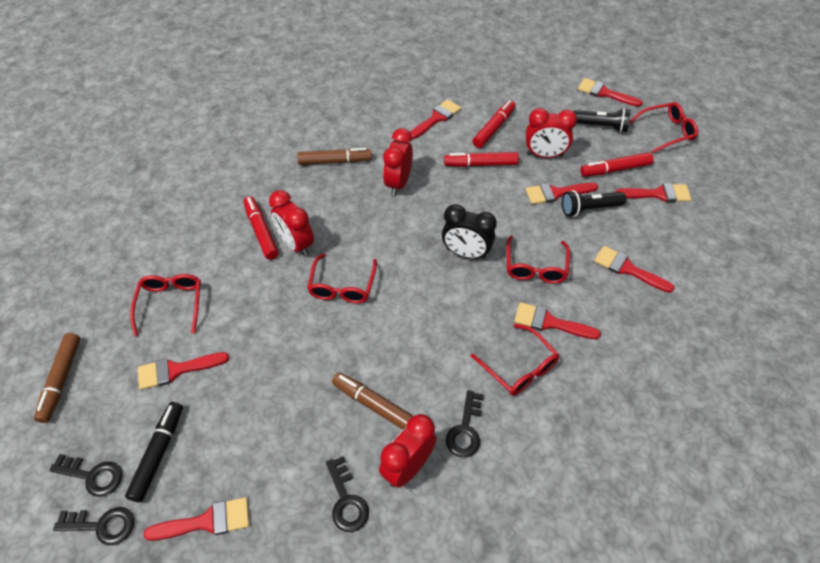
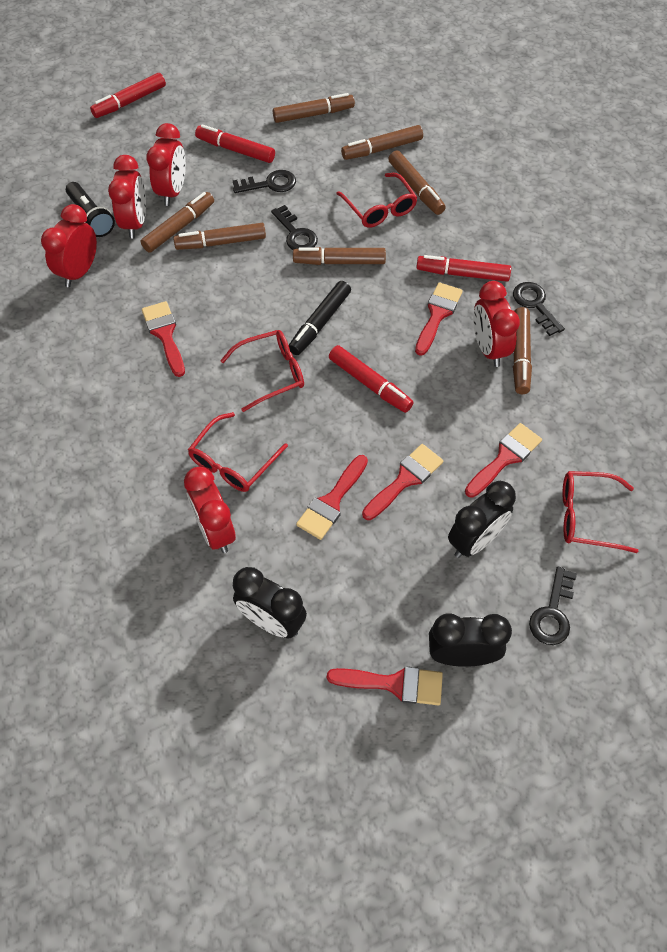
black clock: 1 -> 3
black flashlight: 2 -> 1
brown marker: 3 -> 7
red brush: 8 -> 6
red clock: 4 -> 5
red glasses: 5 -> 4

